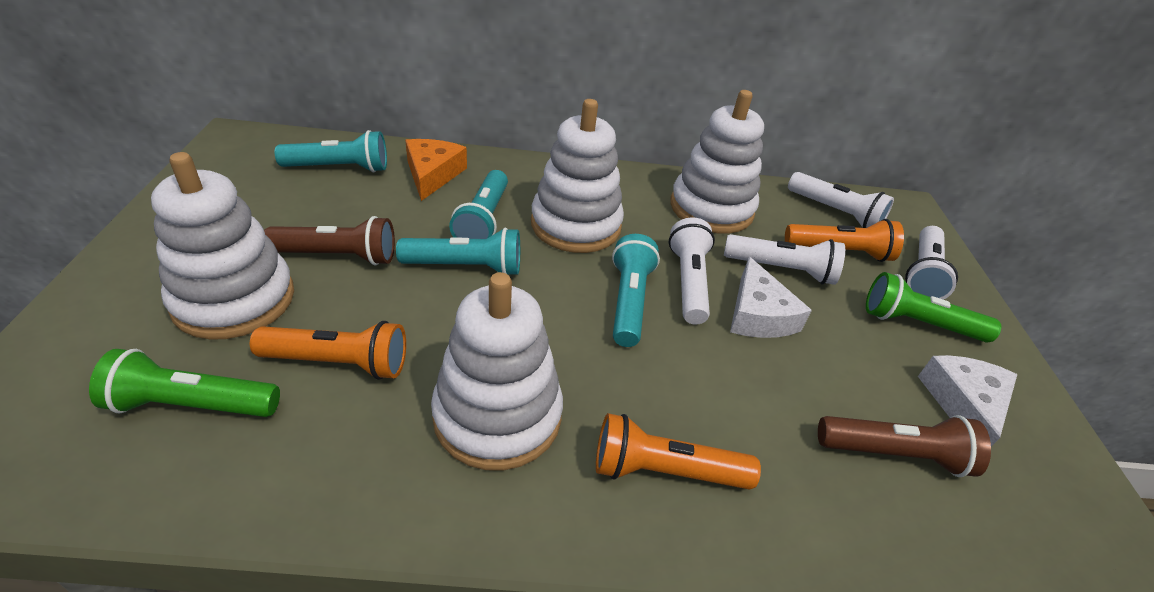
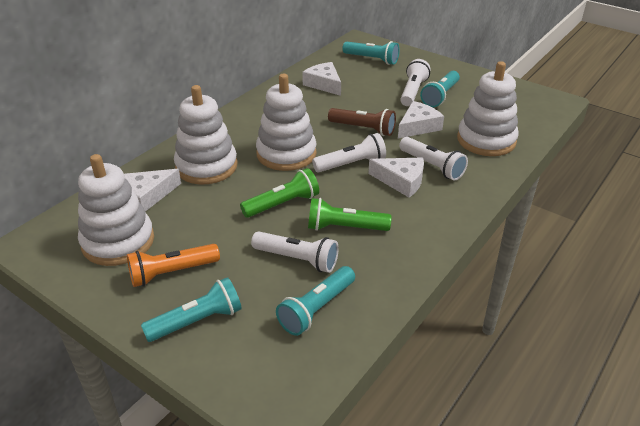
brown flashlight: 2 -> 1
orange cheese: 1 -> 0
orange flashlight: 3 -> 1
white cheese: 2 -> 4

